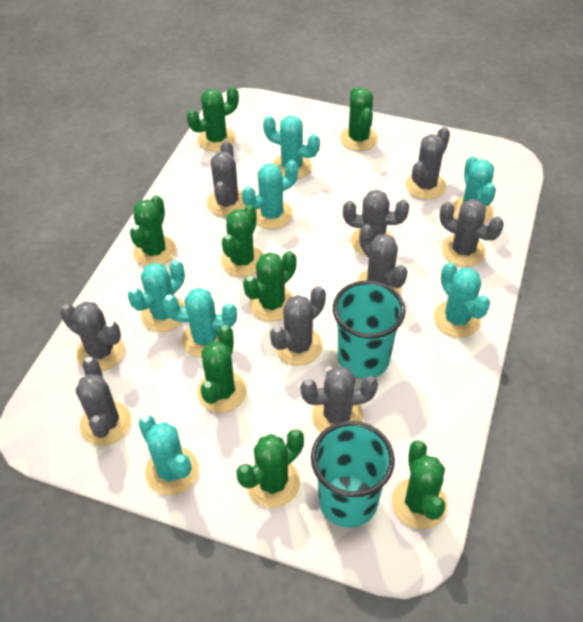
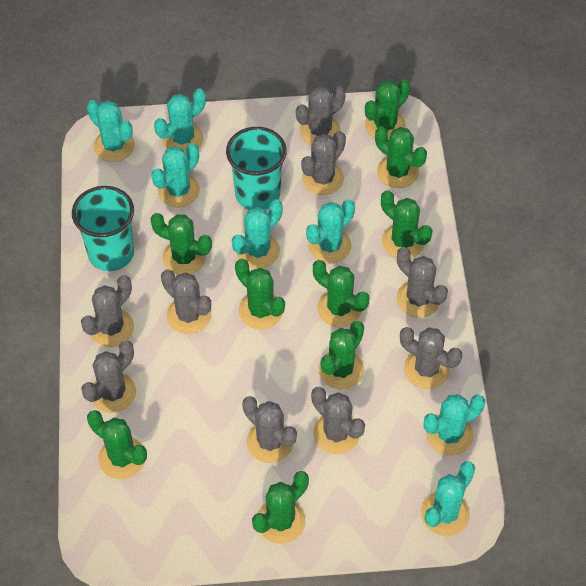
green cactus: 8 -> 9

